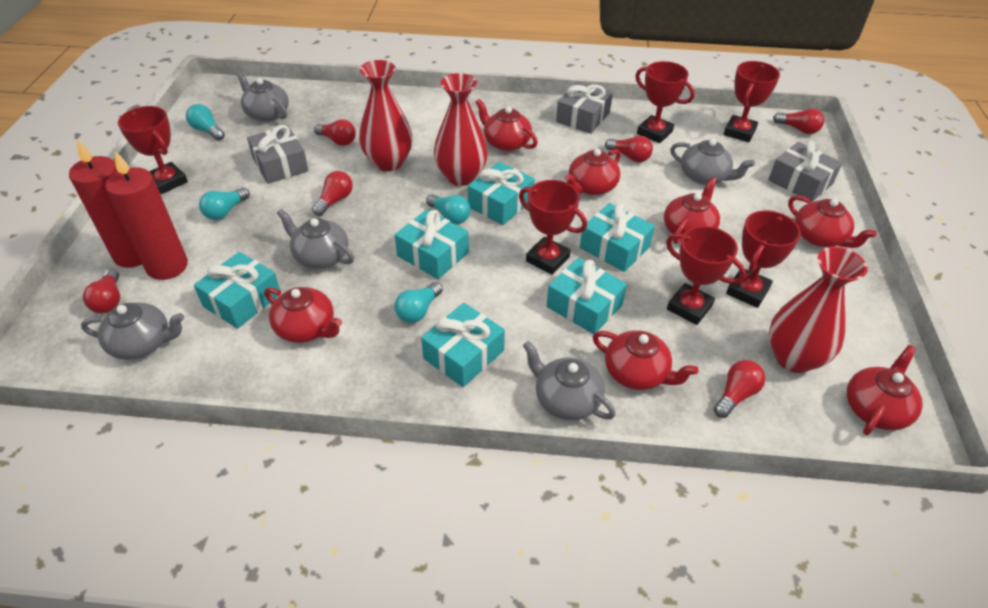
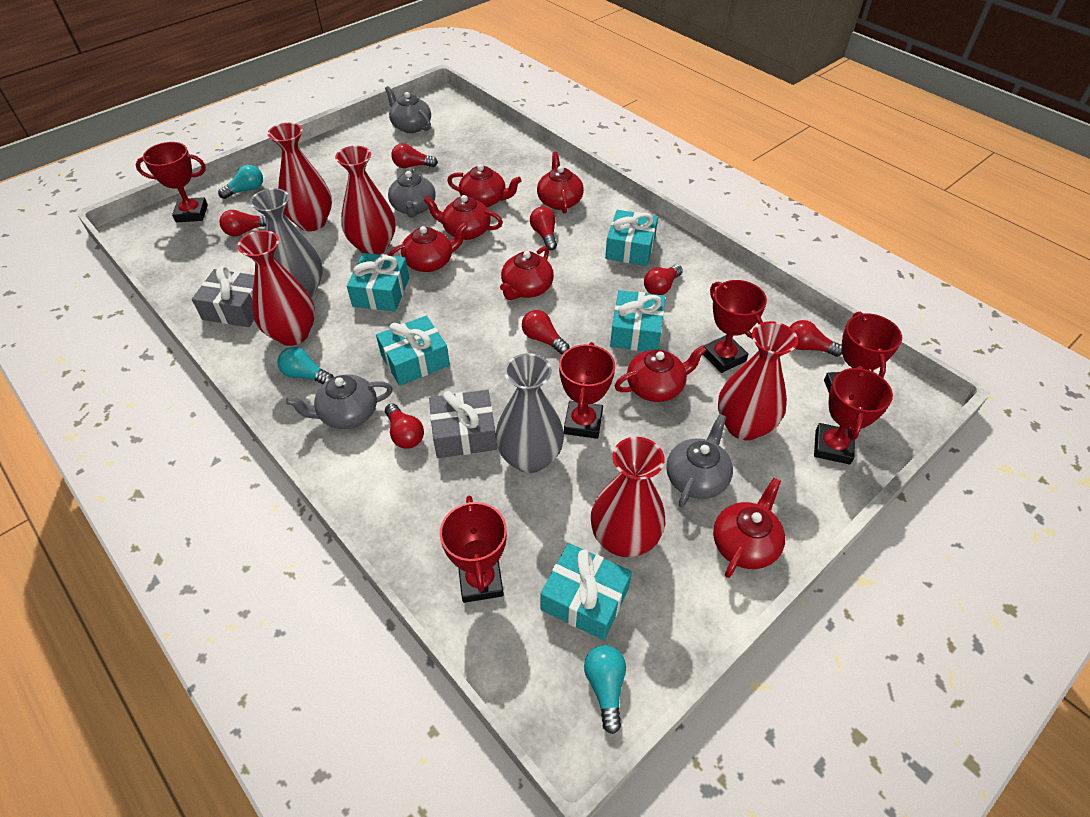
grey gift: 3 -> 2
grey teapot: 5 -> 4
grey vase: 0 -> 2
red candle: 2 -> 0
red light bulb: 6 -> 7
red vase: 3 -> 5
turquoise gift: 6 -> 5
turquoise light bulb: 4 -> 3

